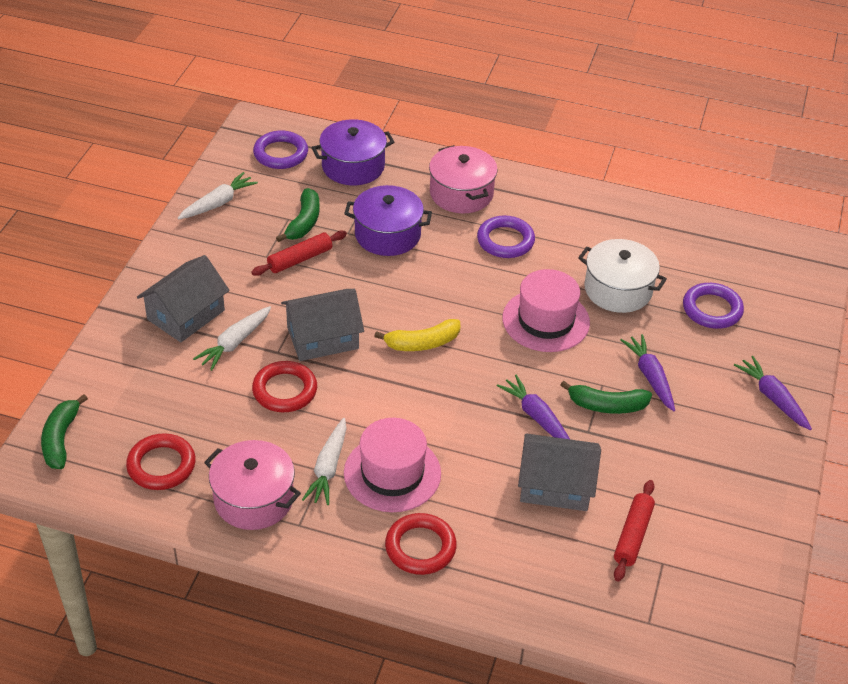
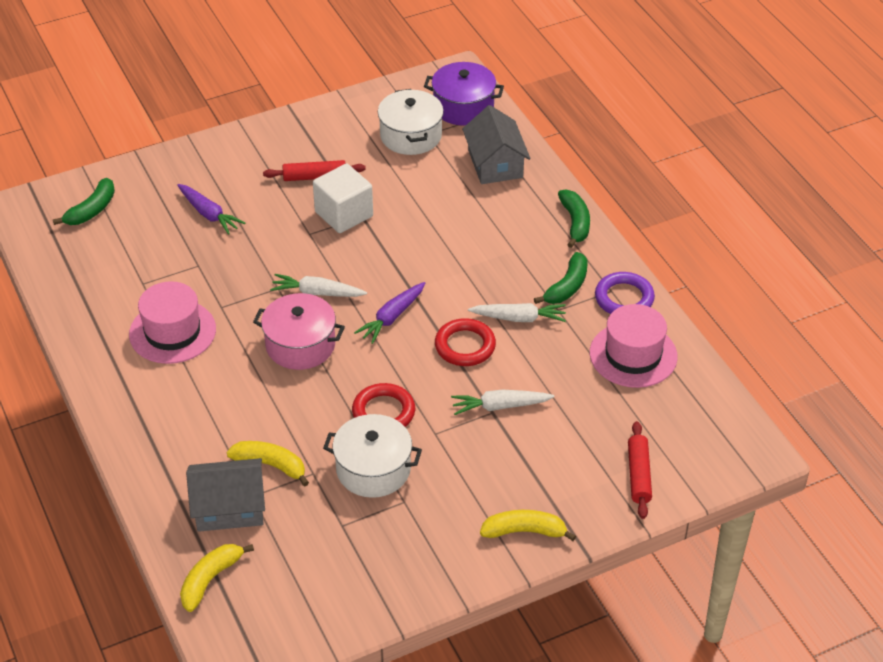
grey house: 3 -> 2
pink pot: 2 -> 1
purple carrot: 3 -> 2
purple pot: 2 -> 1
purple ring: 3 -> 1
red ring: 3 -> 2
white cube: 0 -> 1
white pot: 1 -> 2
yellow banana: 1 -> 3

